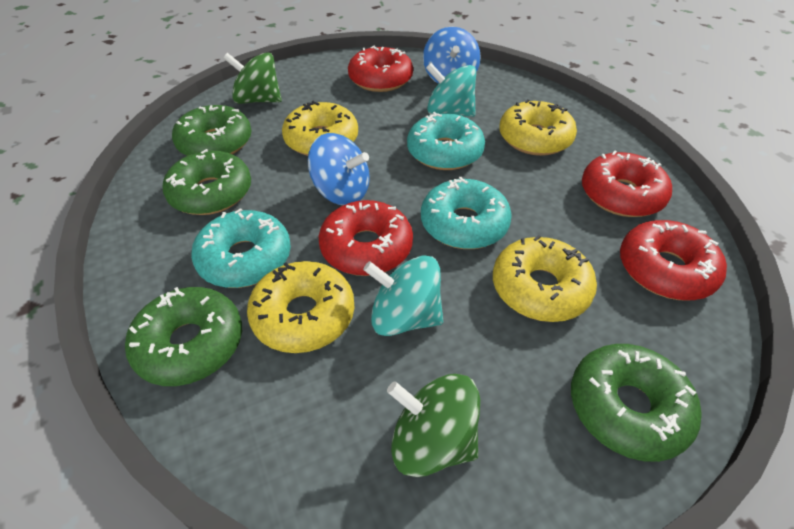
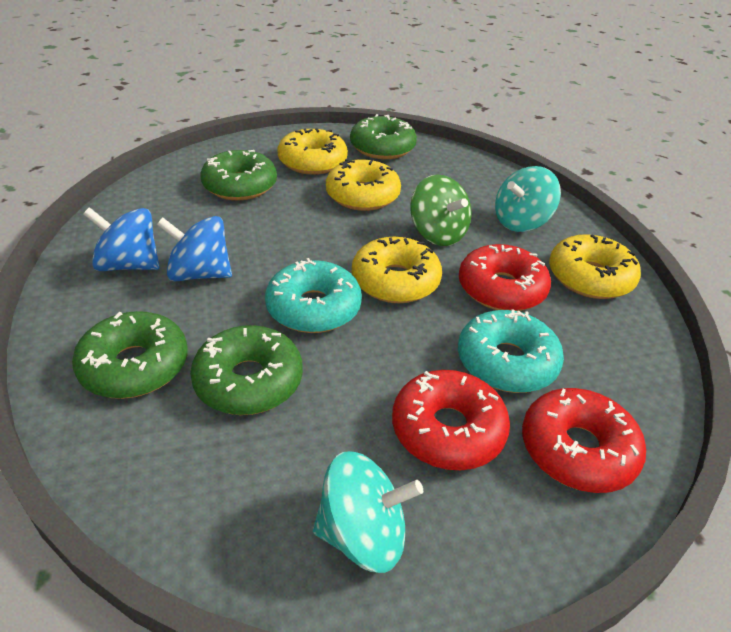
green spinning top: 2 -> 1
red donut: 4 -> 3
turquoise donut: 3 -> 2

